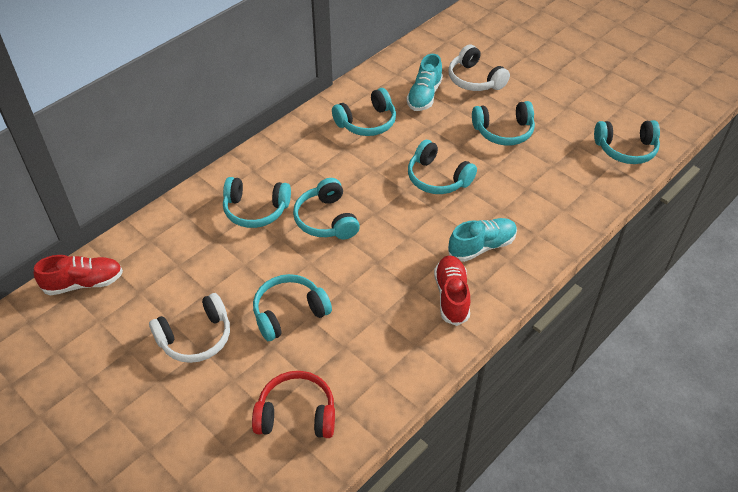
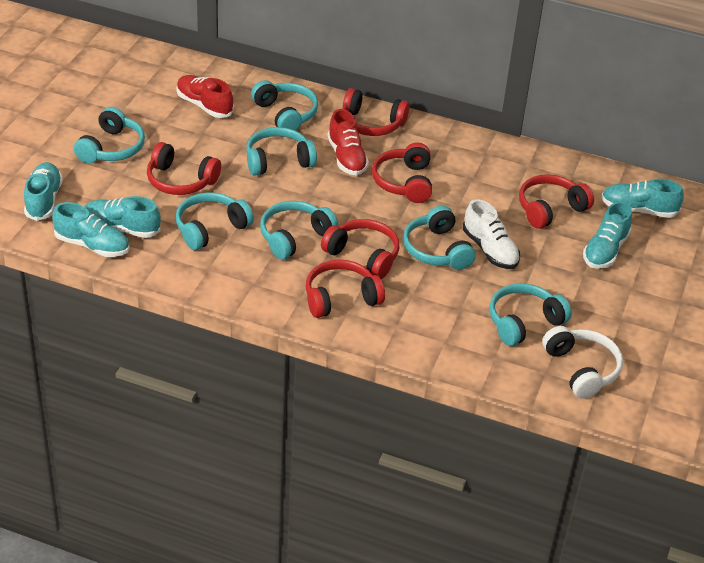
red headphones: 1 -> 6
turquoise shoe: 2 -> 5
white headphones: 2 -> 1
white shoe: 0 -> 1

